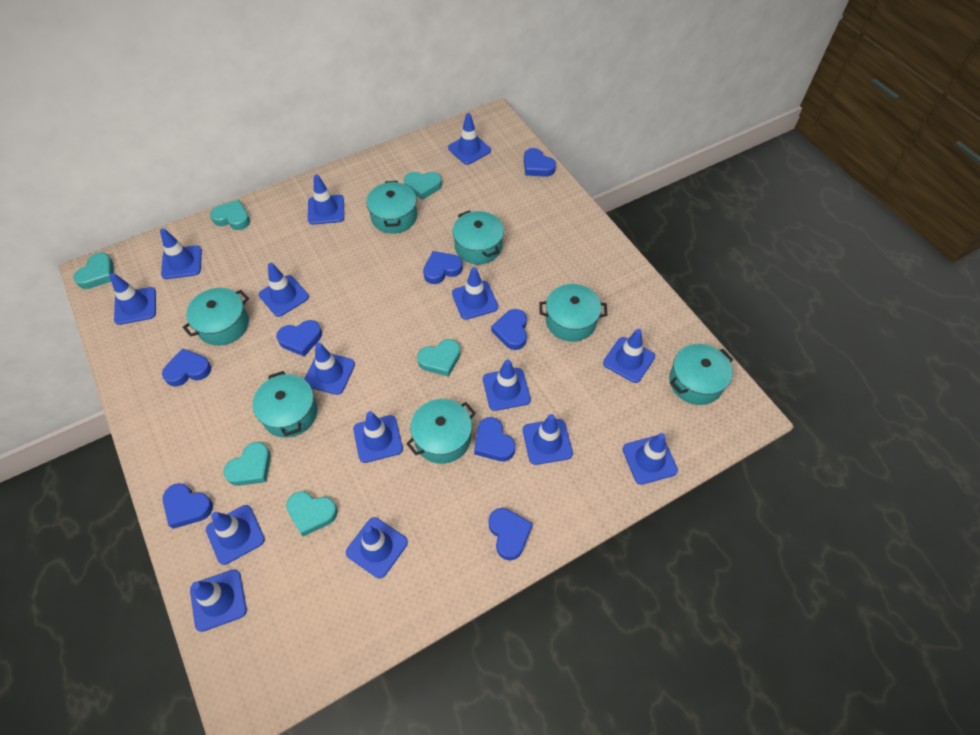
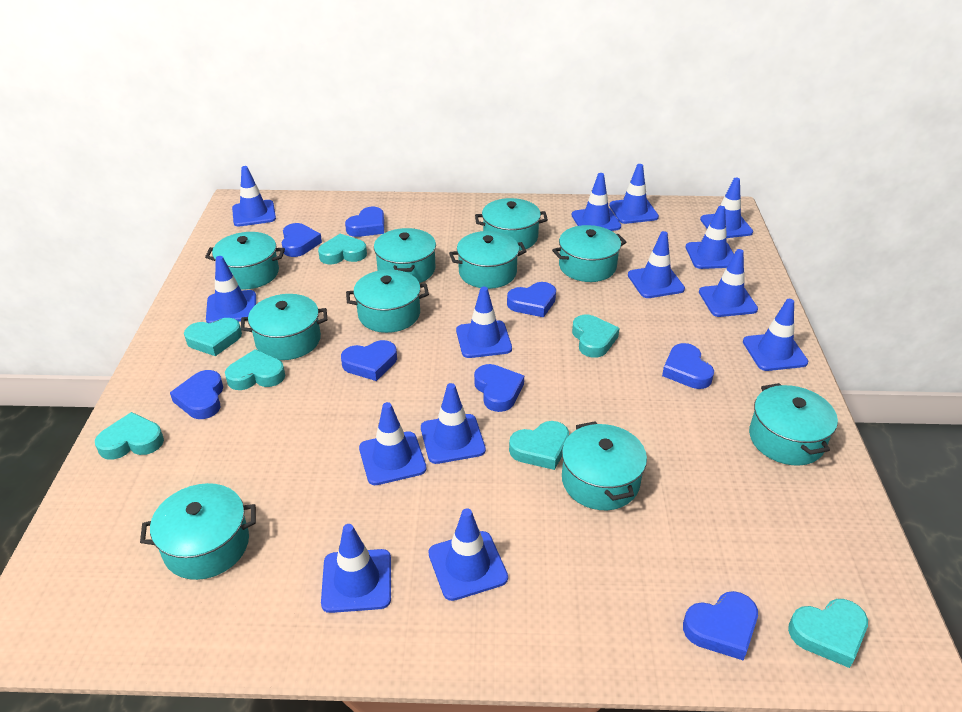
blue traffic cone: 15 -> 14
turquoise heart: 6 -> 7
turquoise pot: 7 -> 10

